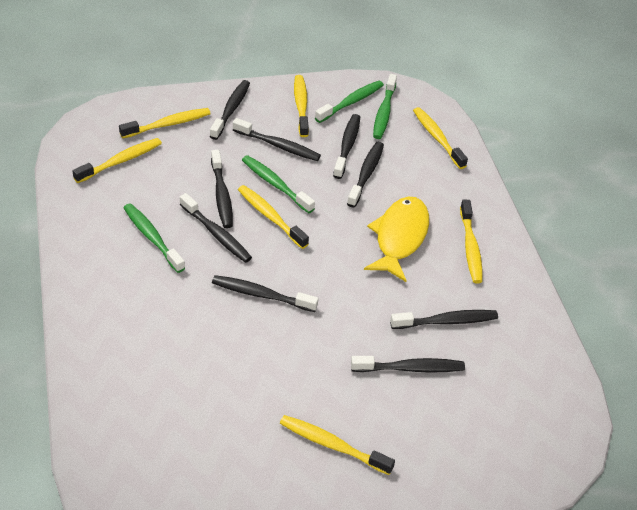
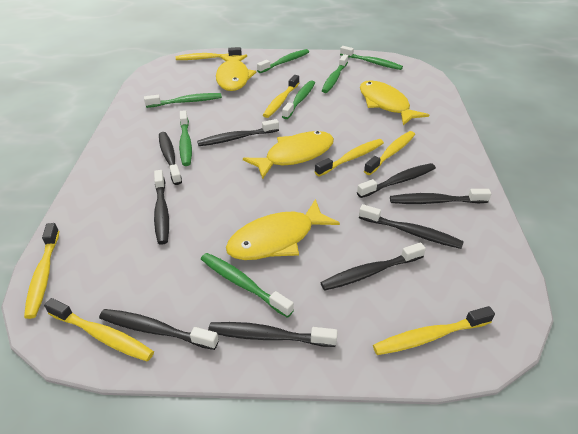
green toothbrush: 4 -> 7
yellow fish: 1 -> 4

